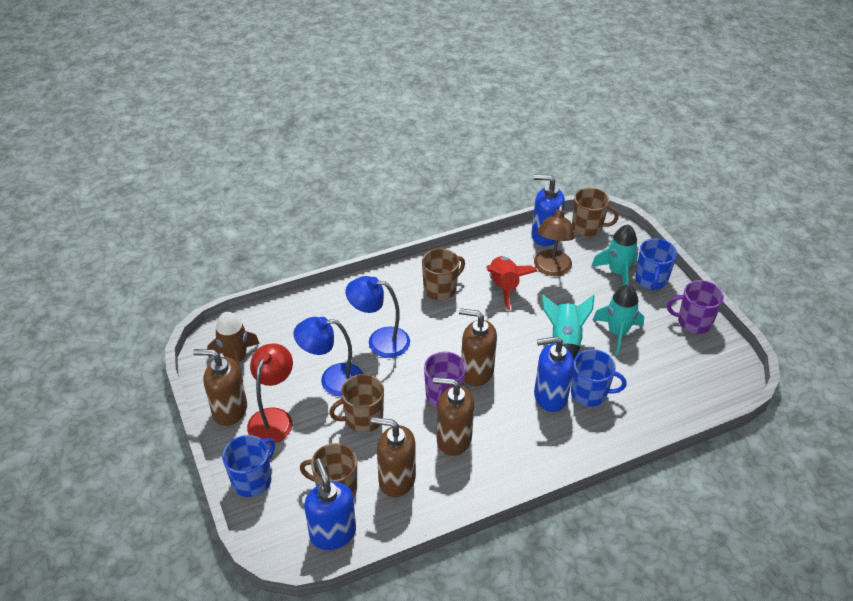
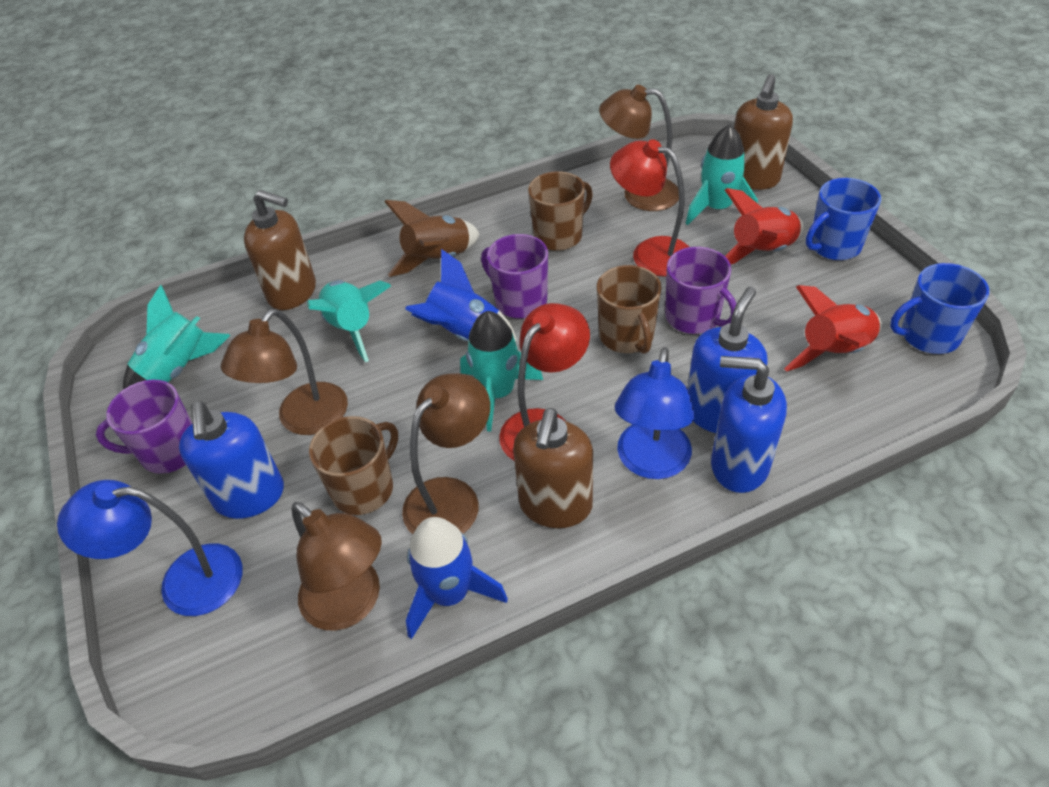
blue mug: 3 -> 2
blue rocket: 0 -> 2
brown lamp: 1 -> 4
brown mug: 4 -> 3
brown soap dispenser: 4 -> 3
purple mug: 2 -> 3
red lamp: 1 -> 2
red rocket: 1 -> 2
turquoise rocket: 3 -> 4

